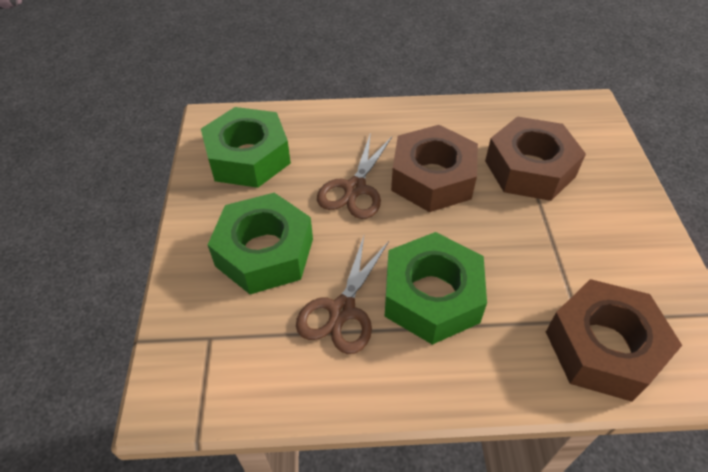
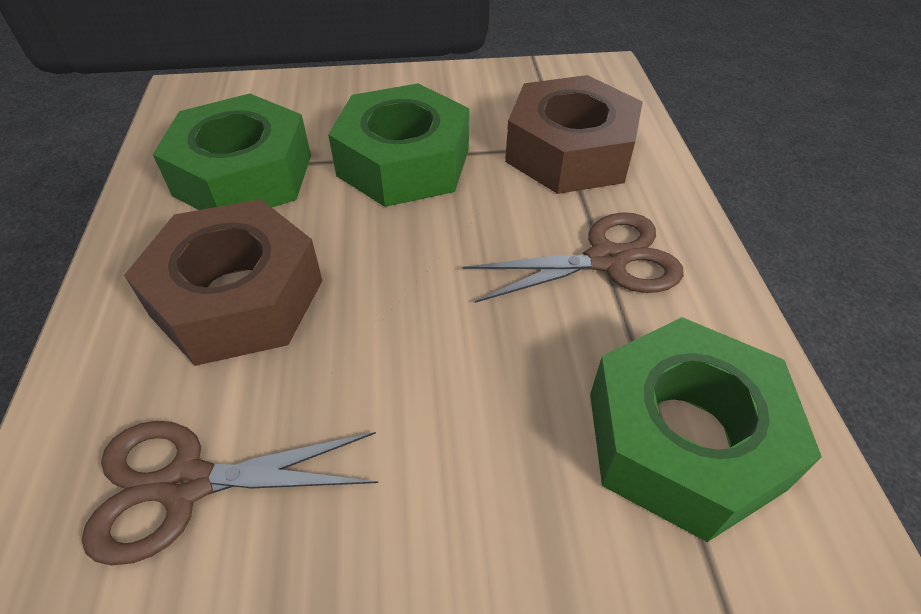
brown nut: 3 -> 2

